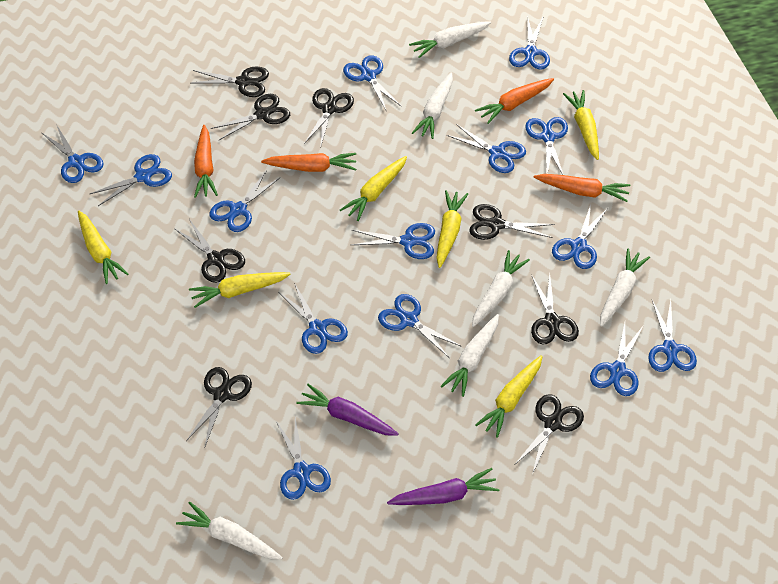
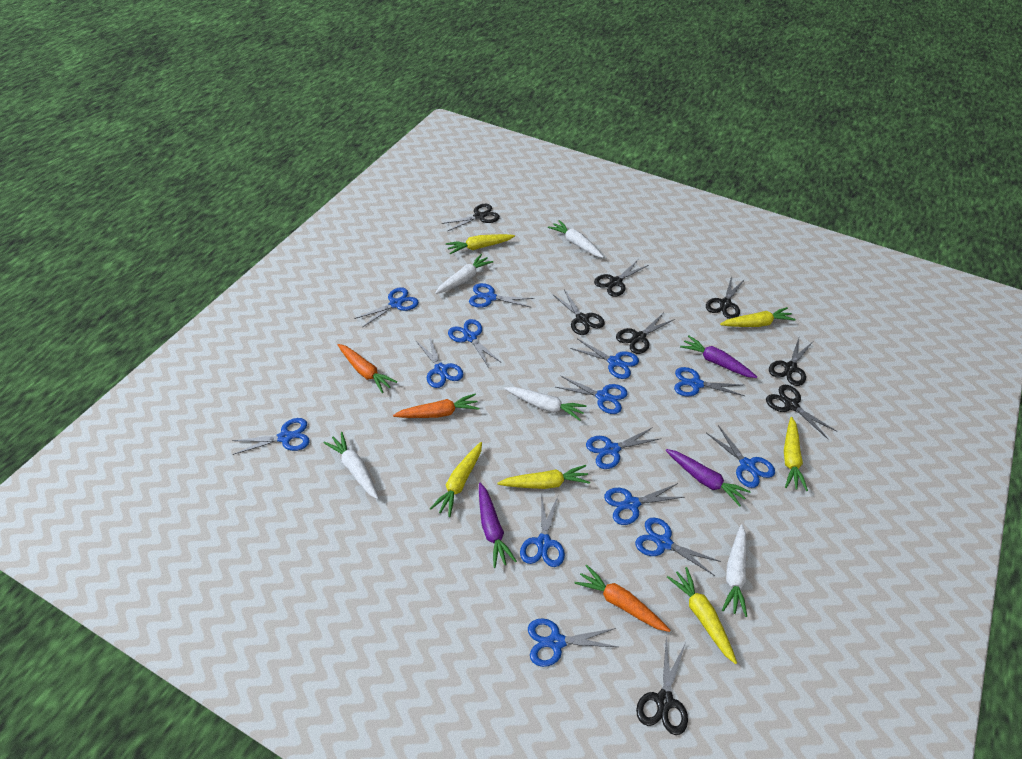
orange carrot: 4 -> 3
purple carrot: 2 -> 3
white carrot: 6 -> 5

